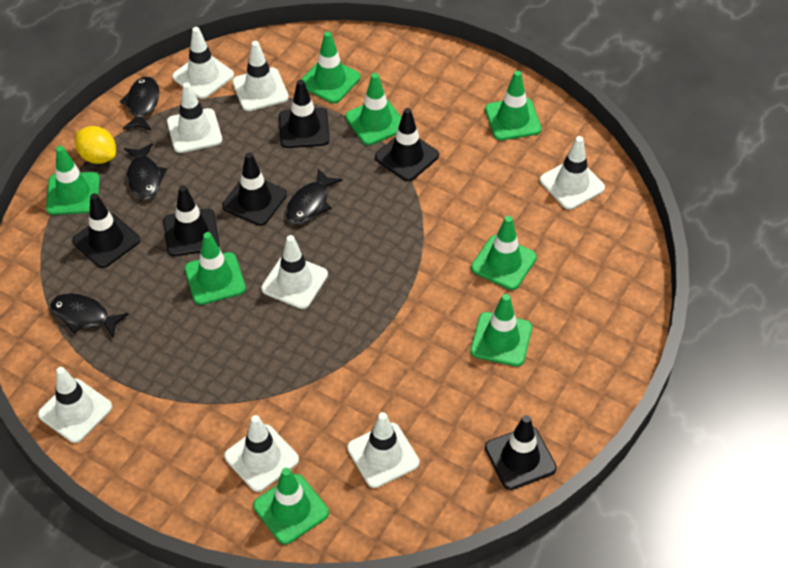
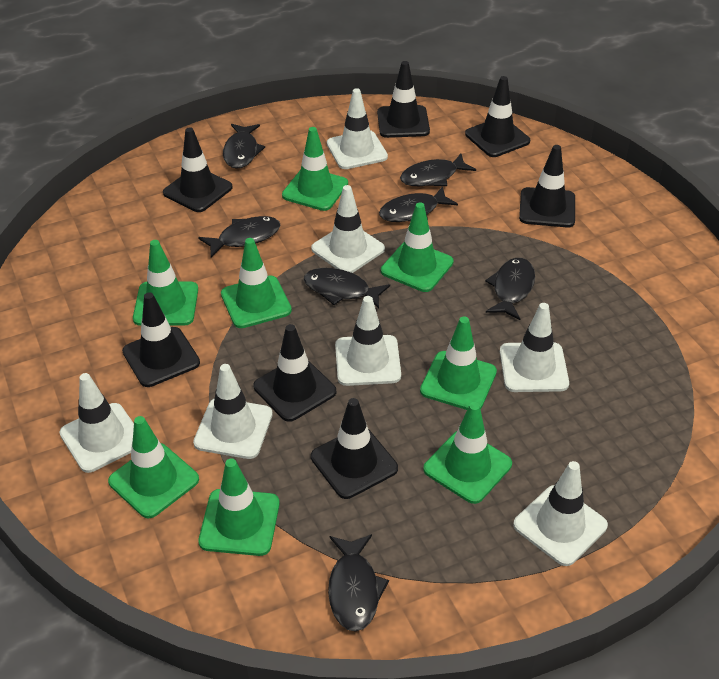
black fish: 4 -> 7
black traffic cone: 6 -> 7
white traffic cone: 8 -> 7
yellow lemon: 1 -> 0

